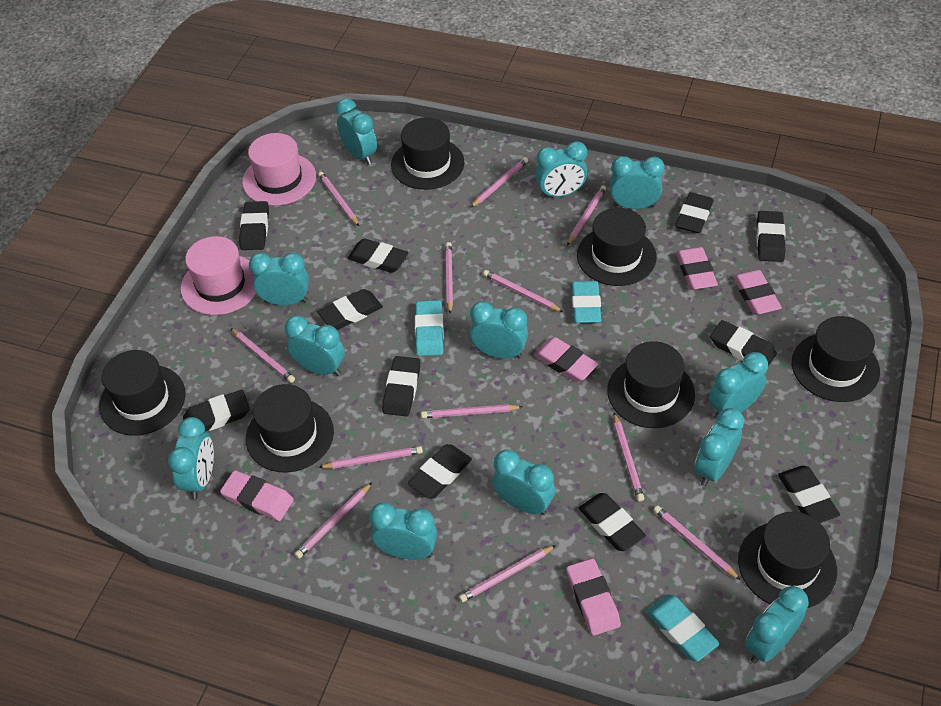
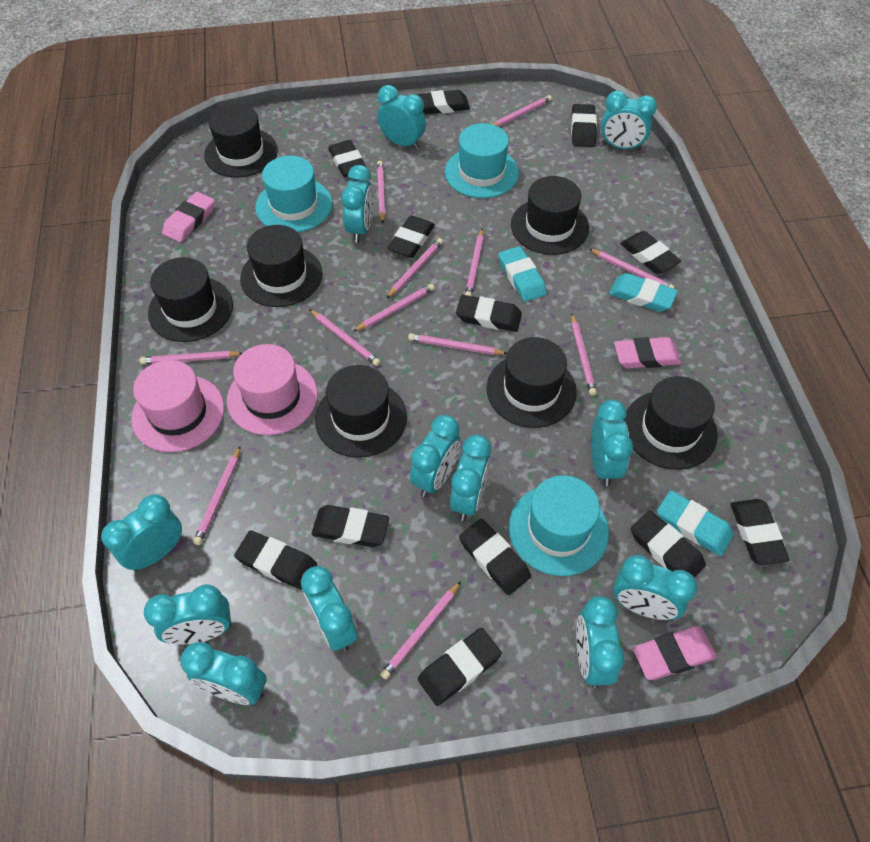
black eraser: 11 -> 12
pink eraser: 5 -> 3
turquoise hat: 0 -> 3

